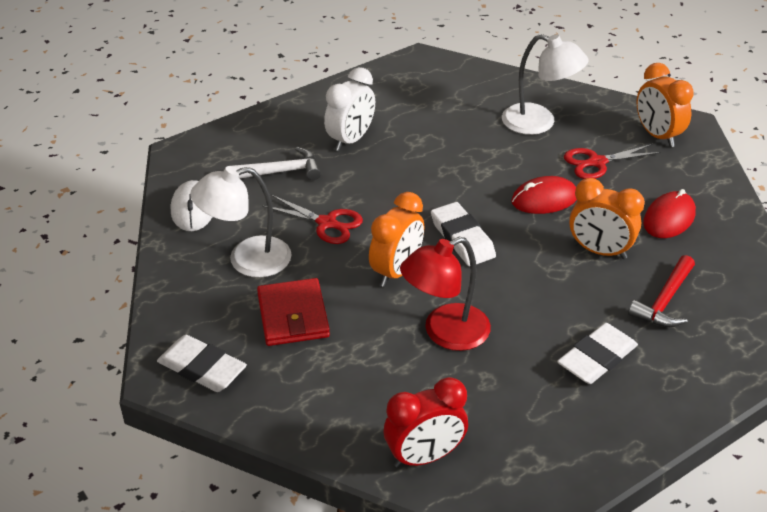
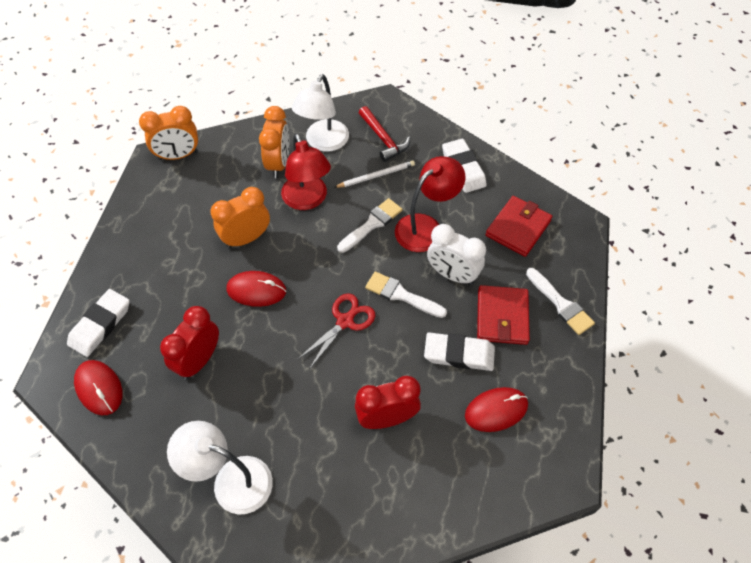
red clock: 1 -> 2
red lamp: 1 -> 2
red mouse: 2 -> 3
red scissors: 2 -> 1
red wallet: 1 -> 2
white brush: 0 -> 3
white hammer: 1 -> 0
white mouse: 1 -> 0
white pencil: 0 -> 1

